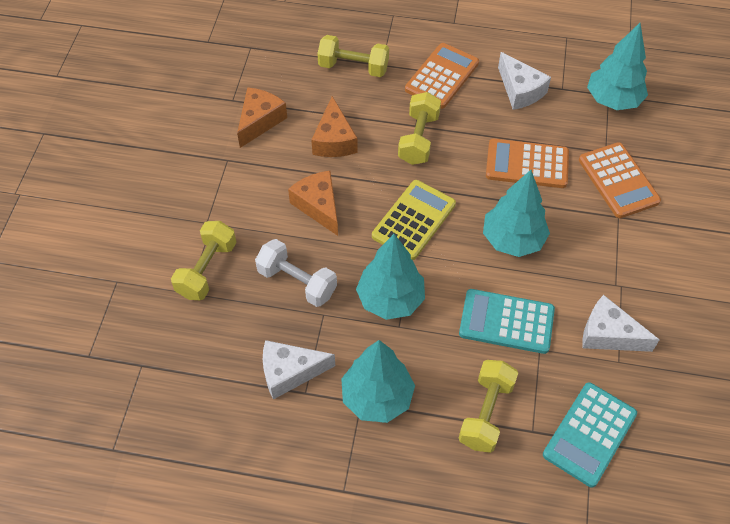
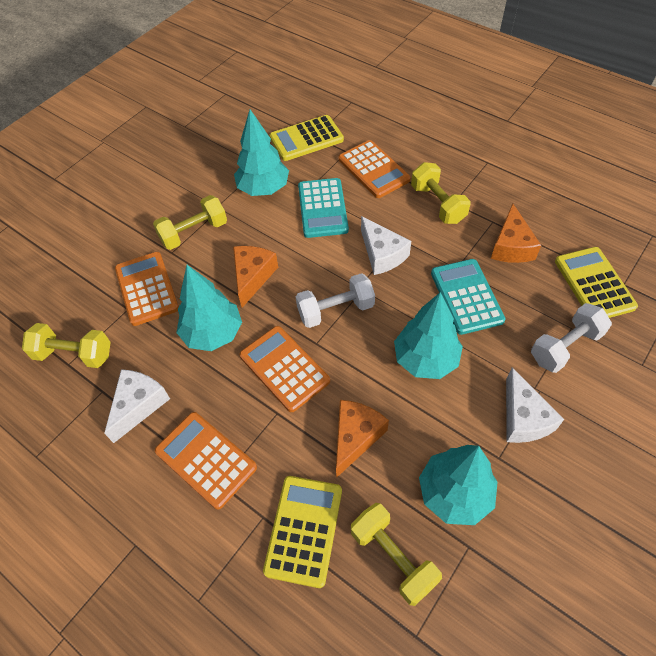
orange calculator: 3 -> 4
white dumbbell: 1 -> 2
yellow calculator: 1 -> 3

